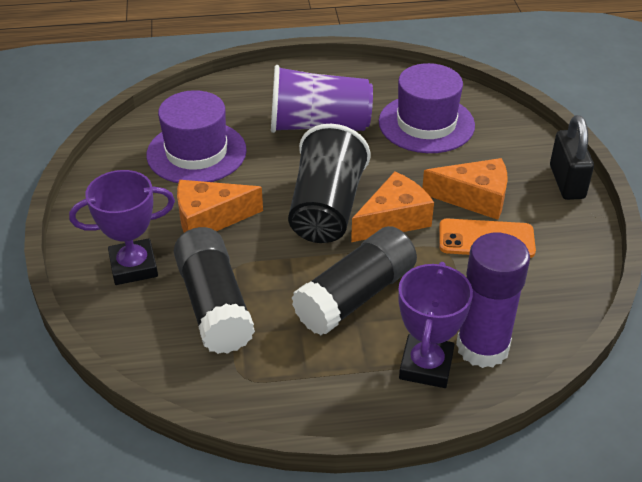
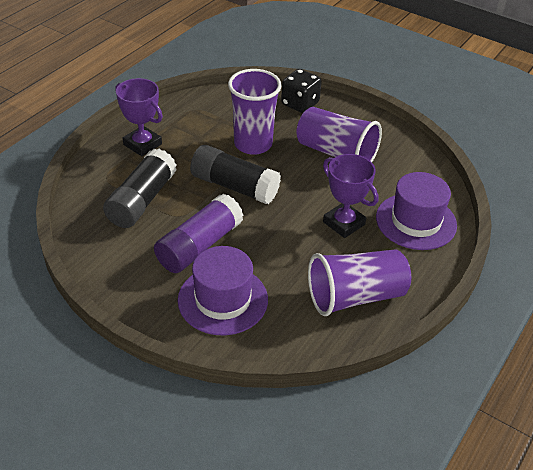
black cup: 1 -> 0
black dice: 0 -> 1
black padlock: 1 -> 0
orange cheese: 3 -> 0
orange phone: 1 -> 0
purple cup: 1 -> 3

